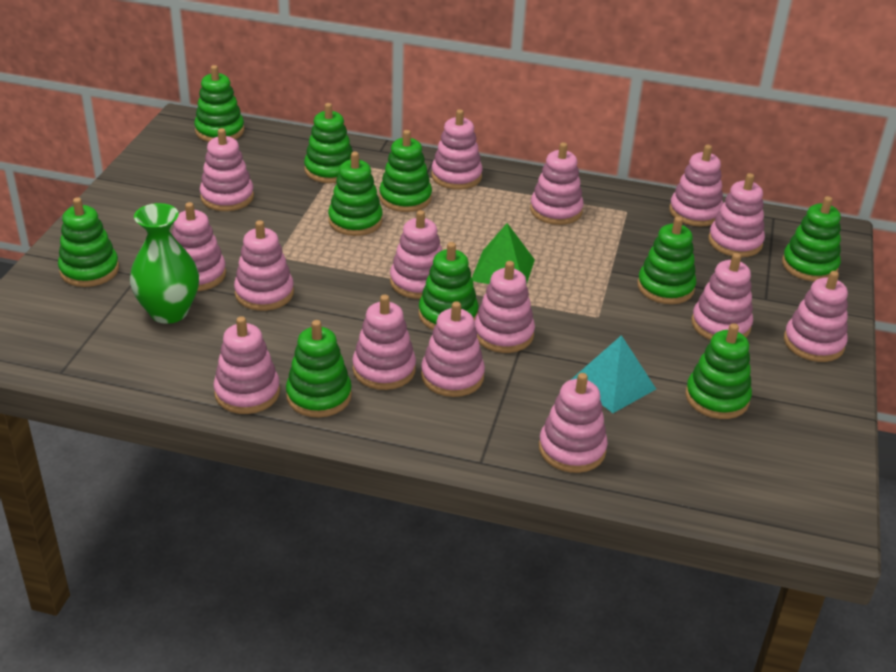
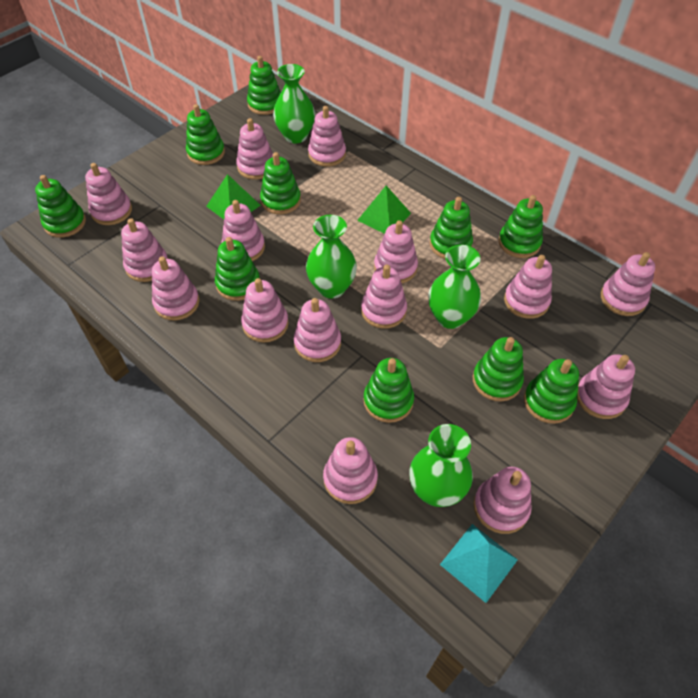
green pyramid: 1 -> 2
green vase: 1 -> 4

